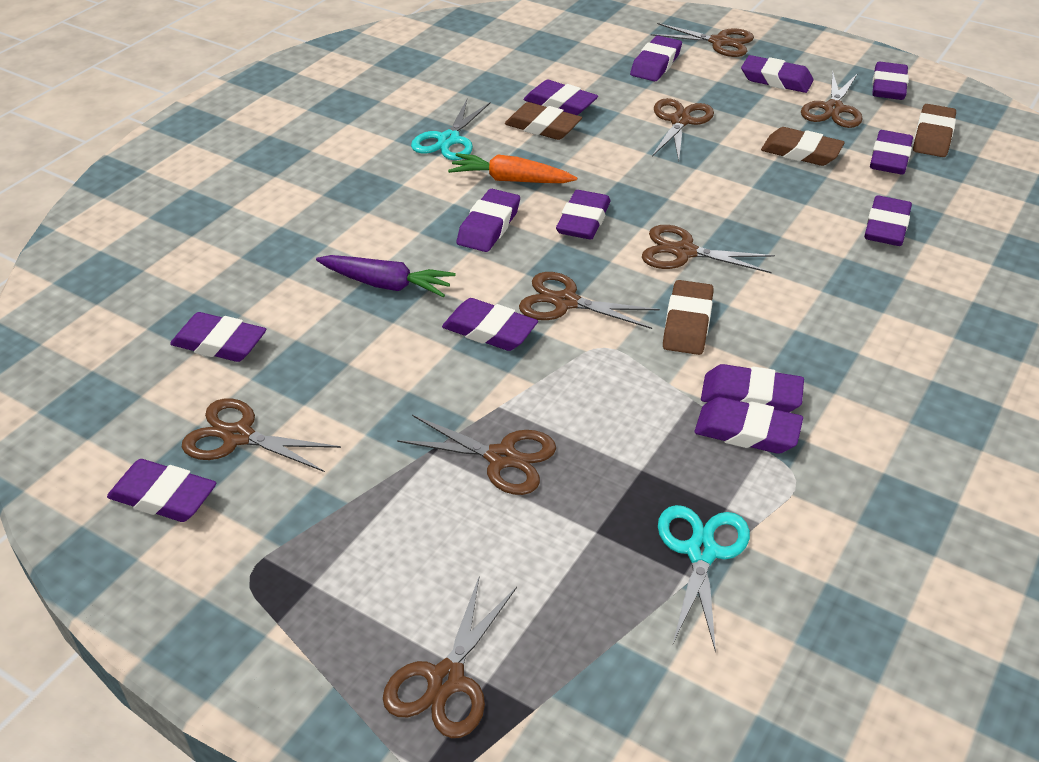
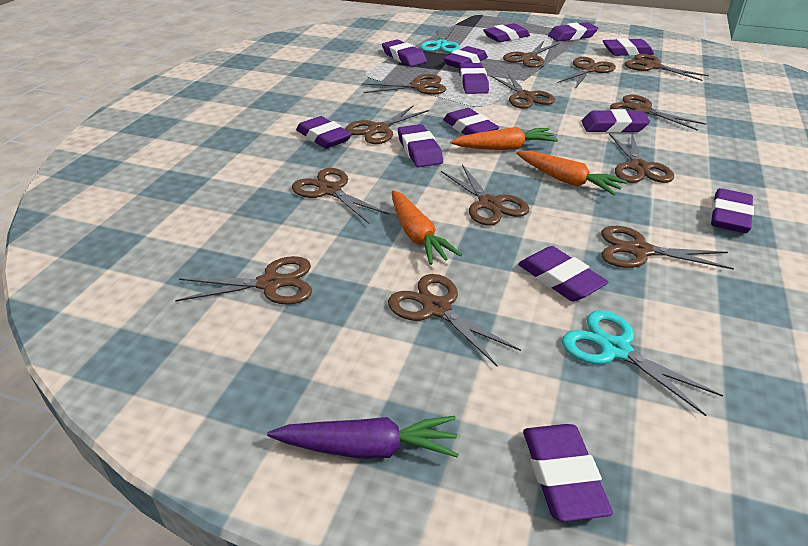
brown eraser: 4 -> 0
brown scissors: 8 -> 13
orange carrot: 1 -> 3

